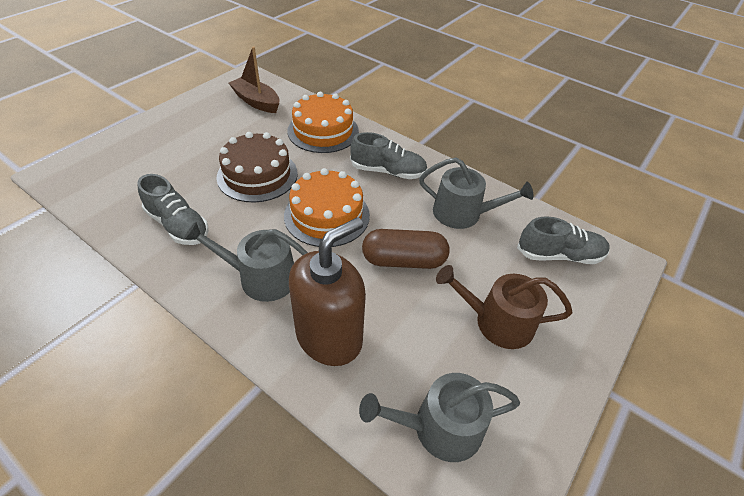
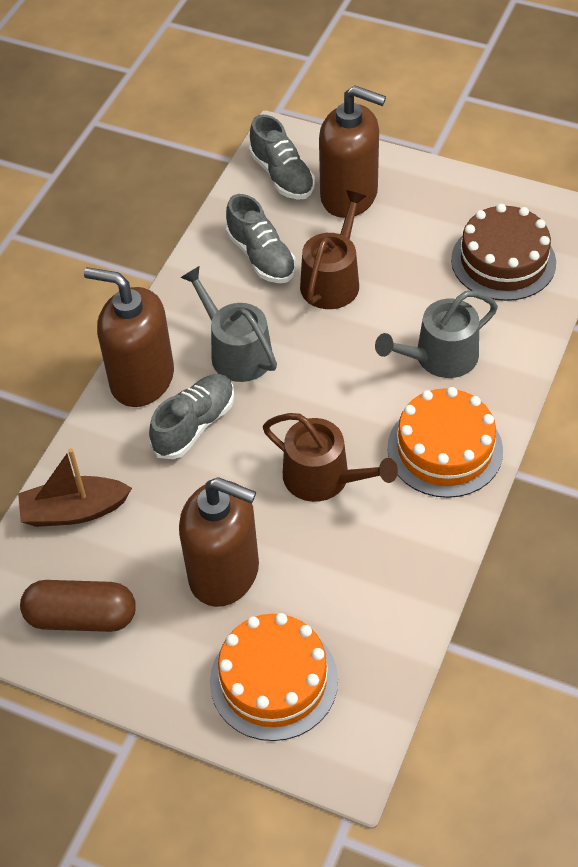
brown soap dispenser: 1 -> 3
brown watering can: 1 -> 2
grey watering can: 3 -> 2

